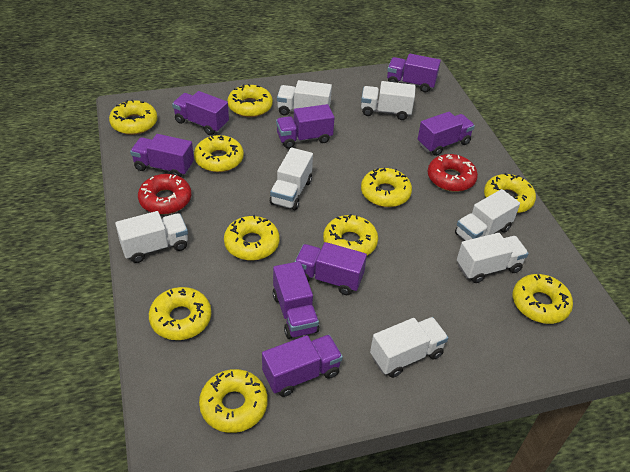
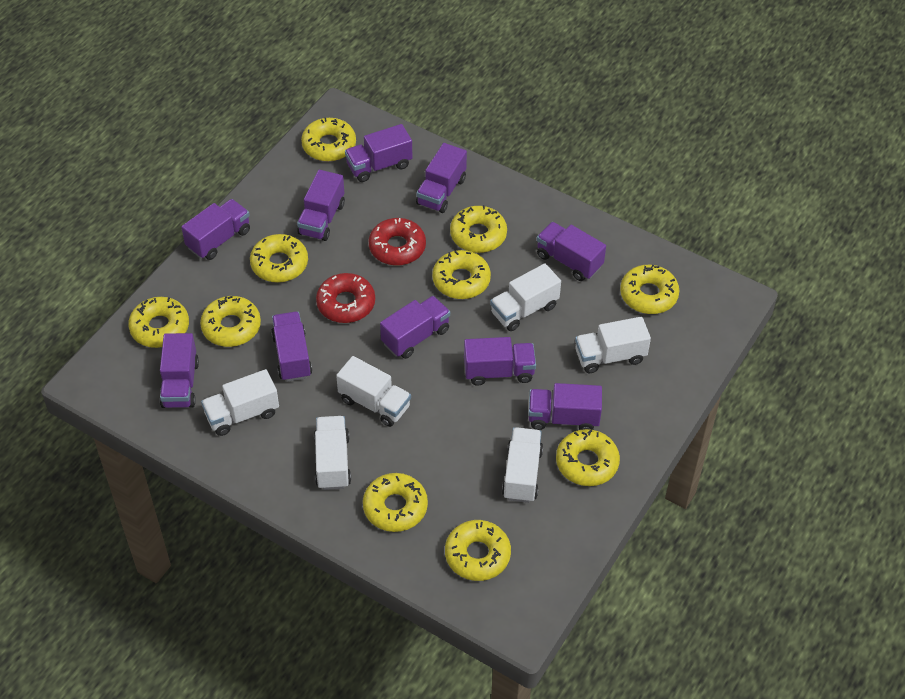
purple truck: 8 -> 10
white truck: 7 -> 6

